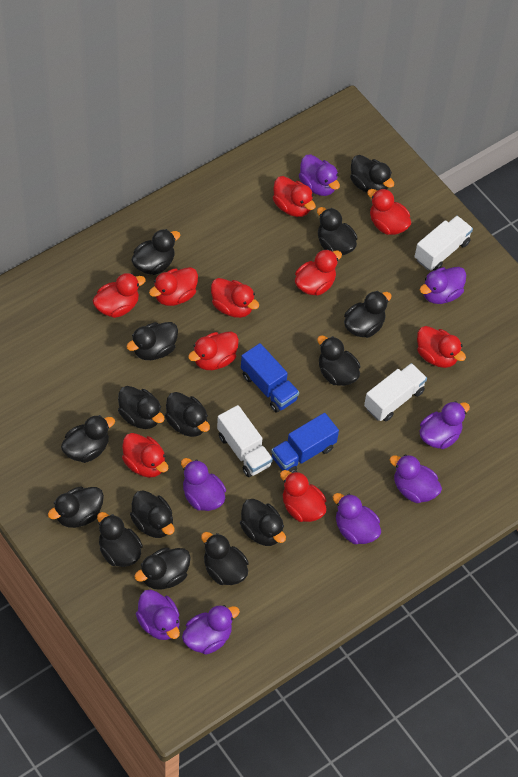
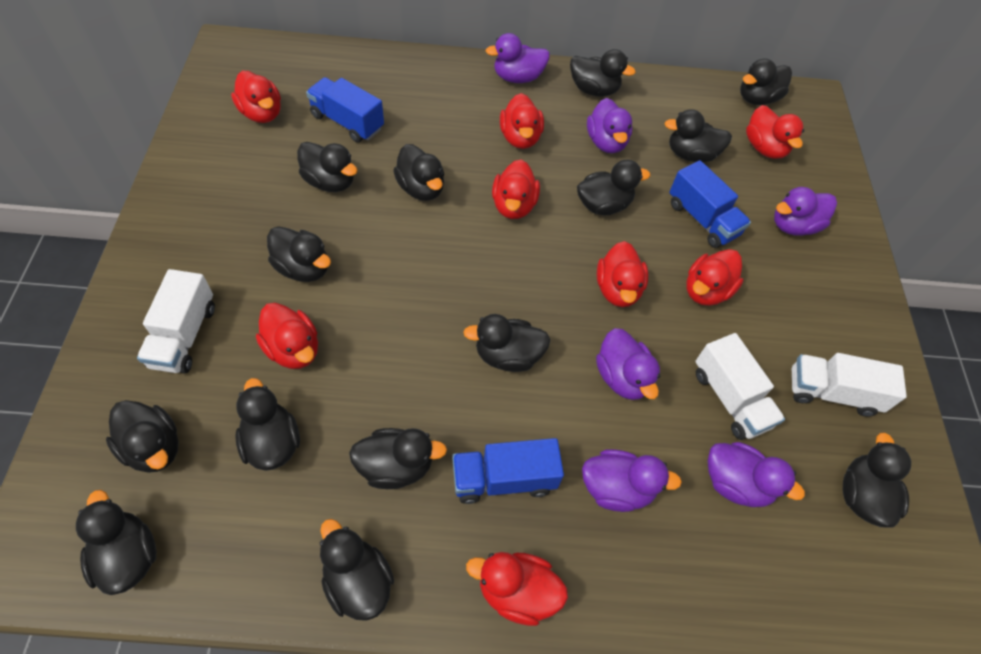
black duck: 15 -> 14
blue truck: 2 -> 3
purple duck: 8 -> 6
red duck: 10 -> 8

